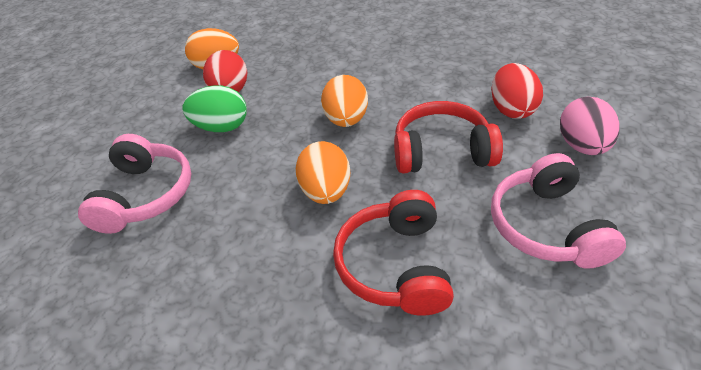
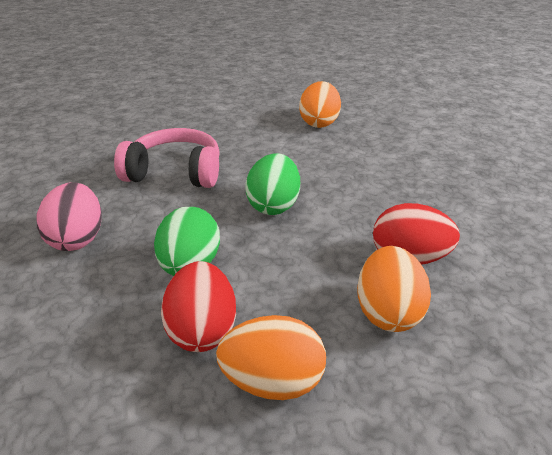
green egg: 1 -> 2
pink headphones: 2 -> 1
red headphones: 2 -> 0

